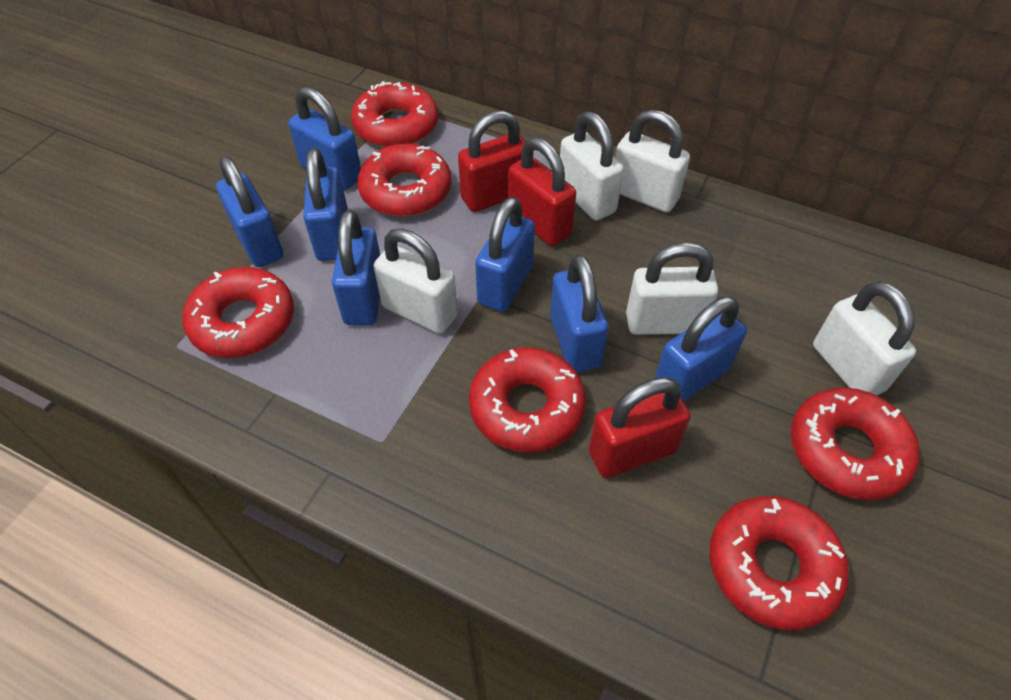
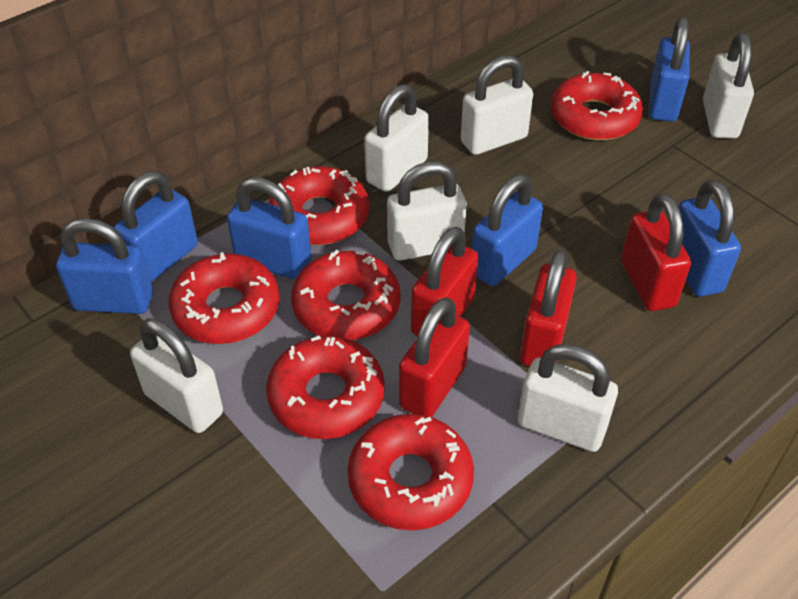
blue padlock: 7 -> 6
red padlock: 3 -> 4
white padlock: 5 -> 6

